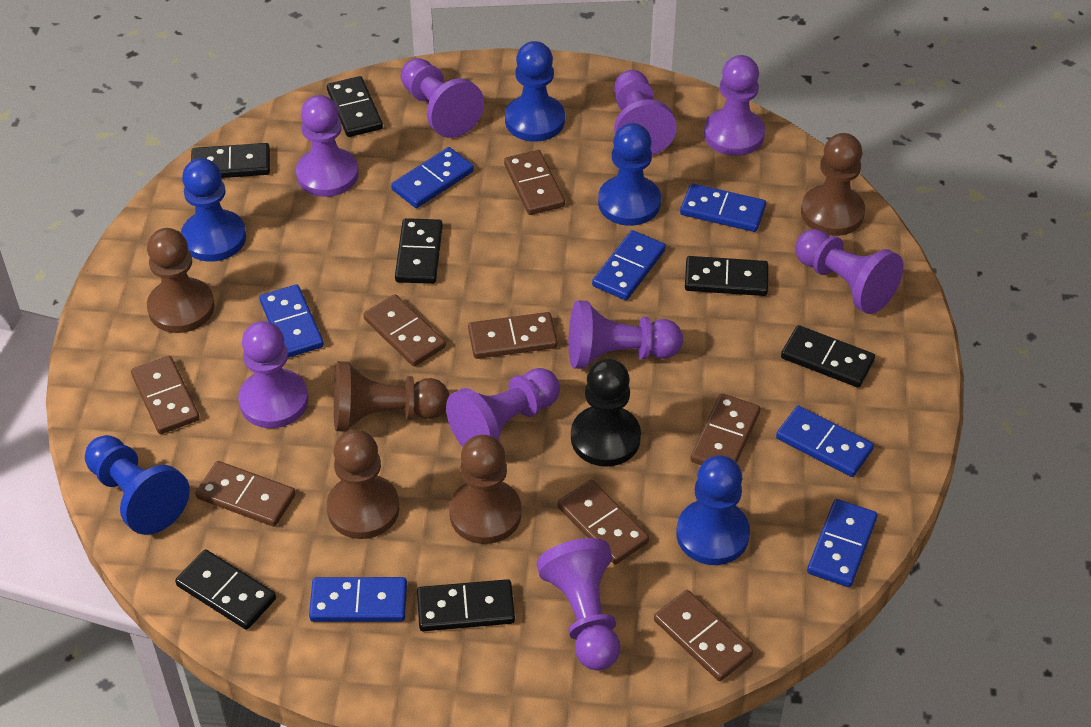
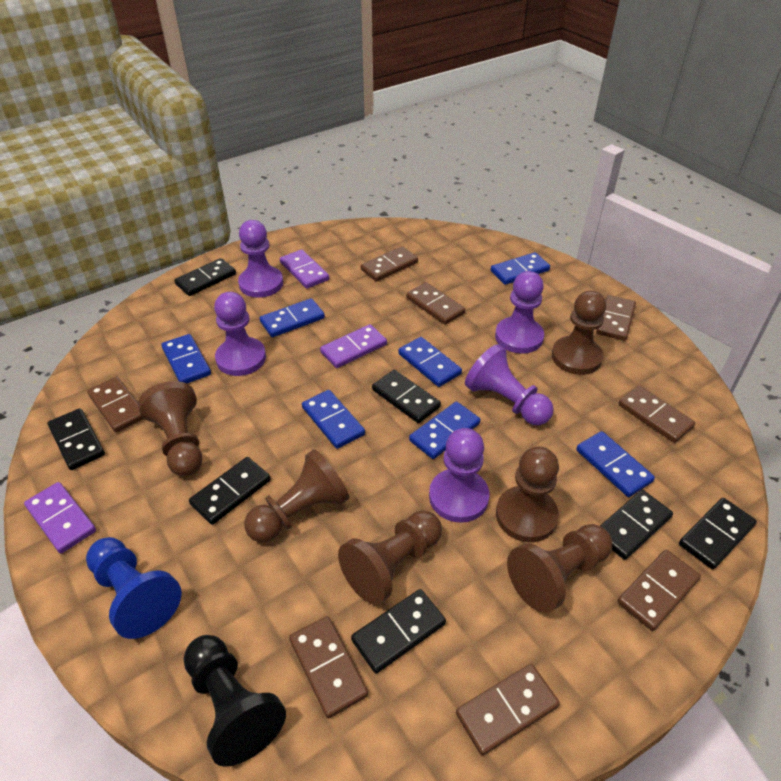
blue pawn: 5 -> 1
brown pawn: 5 -> 6
purple domino: 0 -> 3
purple pawn: 9 -> 5

